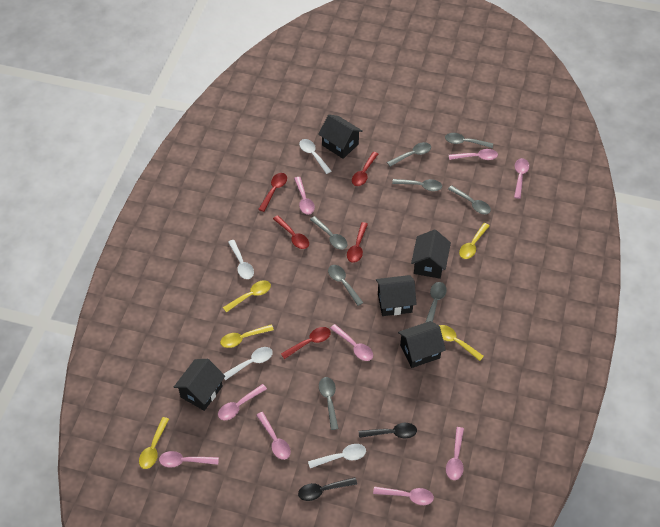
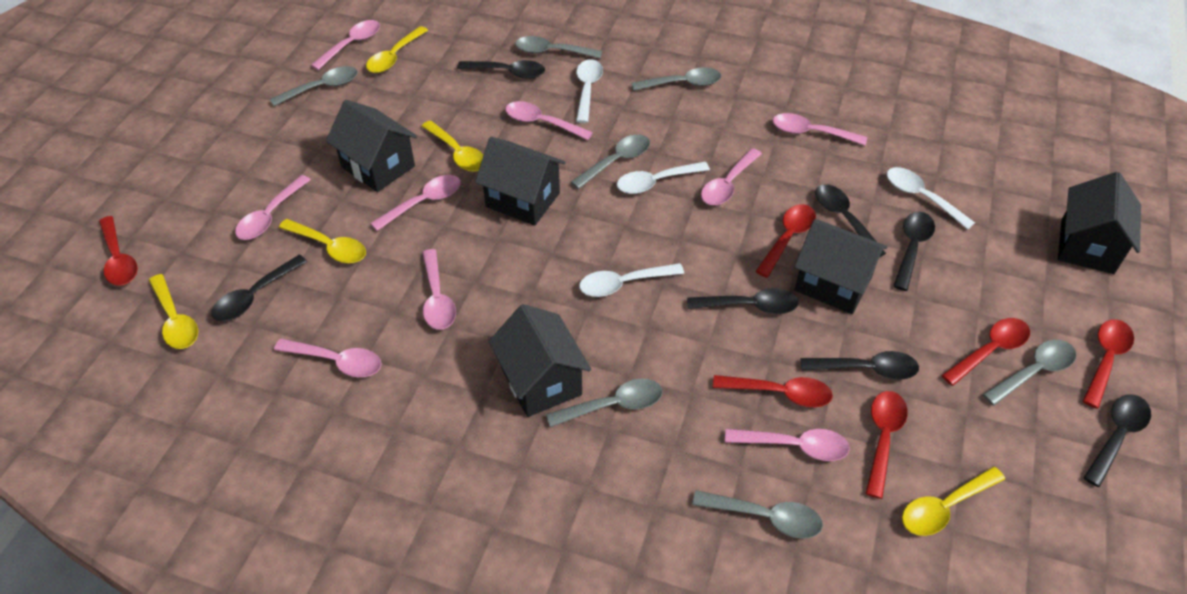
black spoon: 2 -> 7
grey spoon: 8 -> 7
red spoon: 5 -> 6

